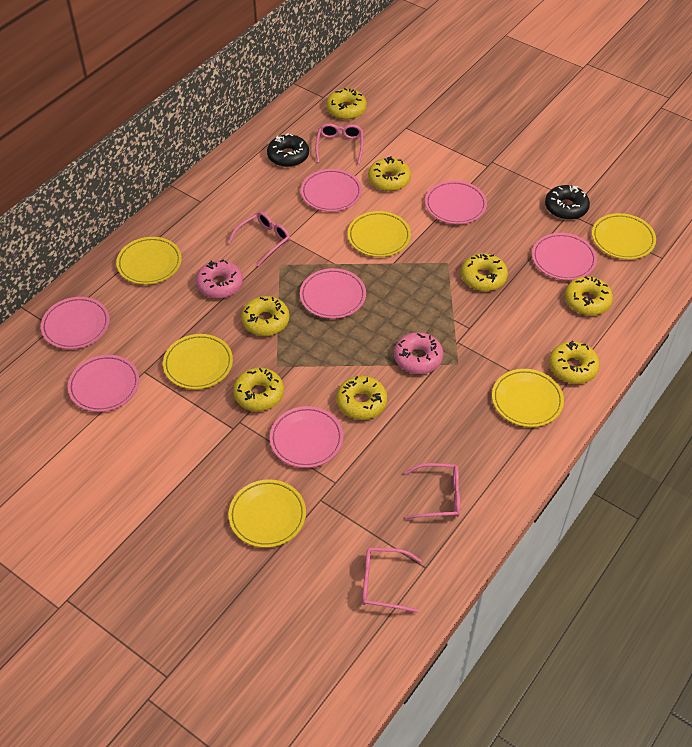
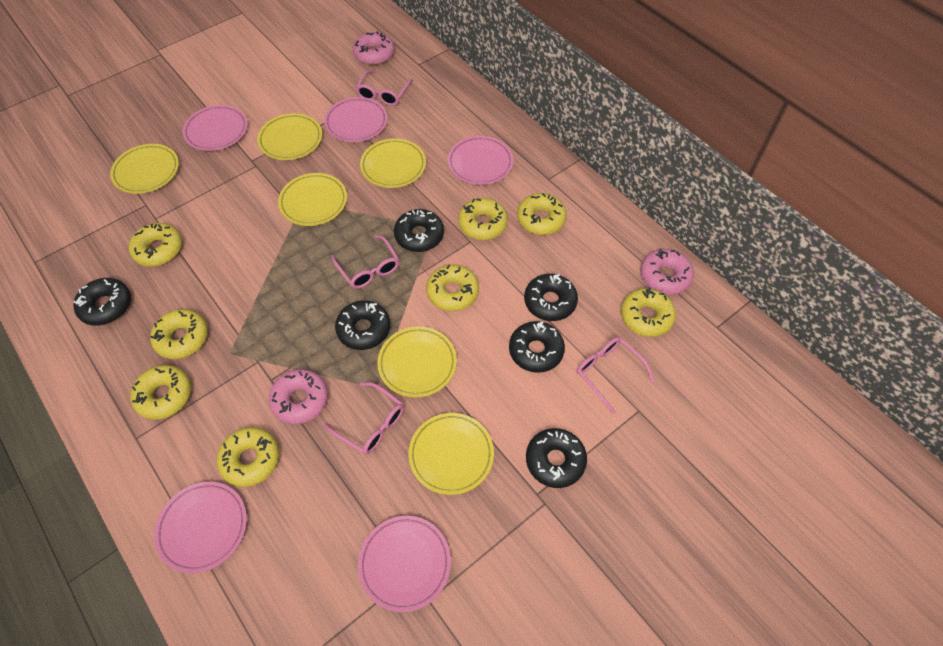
black donut: 2 -> 6
pink donut: 2 -> 3
pink plate: 7 -> 5

